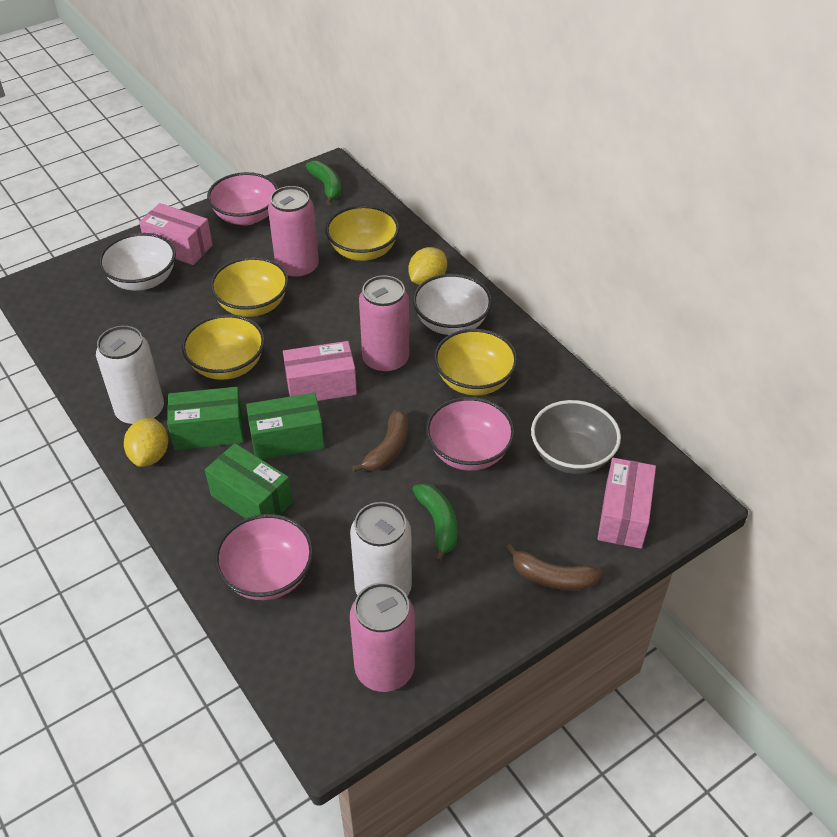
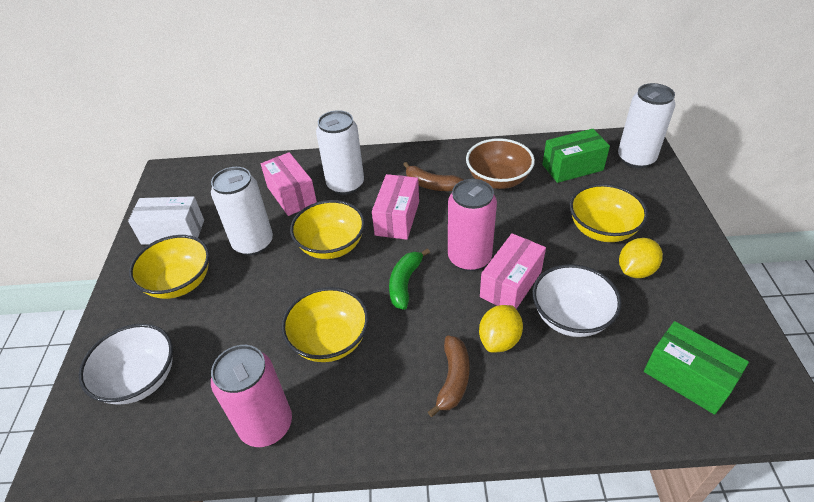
brown bowl: 0 -> 1
green banana: 2 -> 1
green box: 3 -> 2
grey bowl: 1 -> 0
pink bowl: 3 -> 0
pink can: 3 -> 2
white box: 0 -> 1
white can: 2 -> 3

